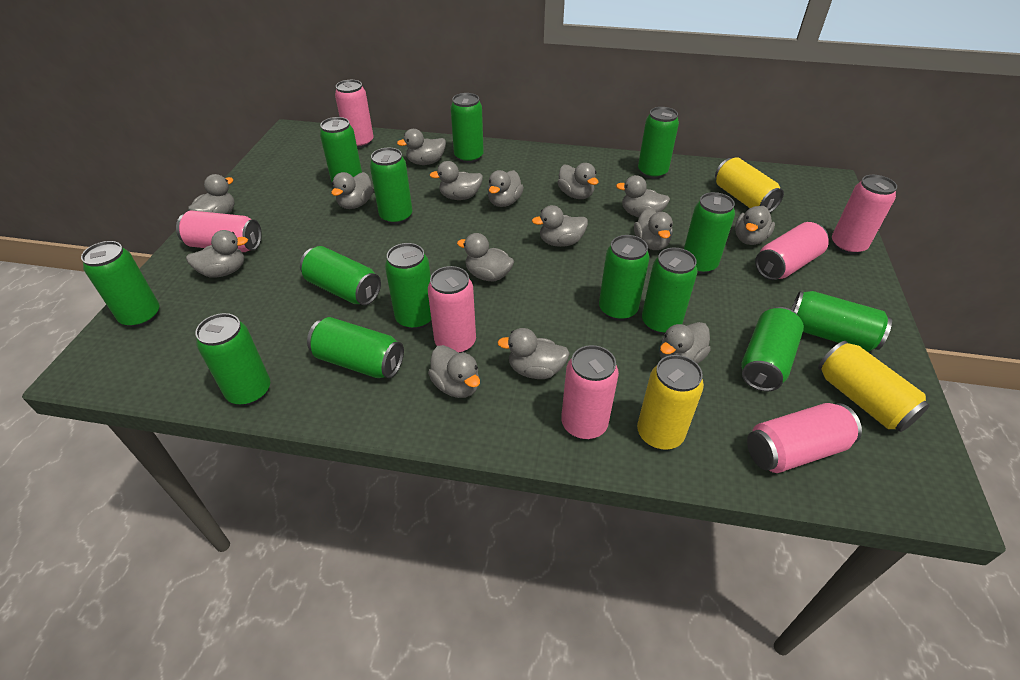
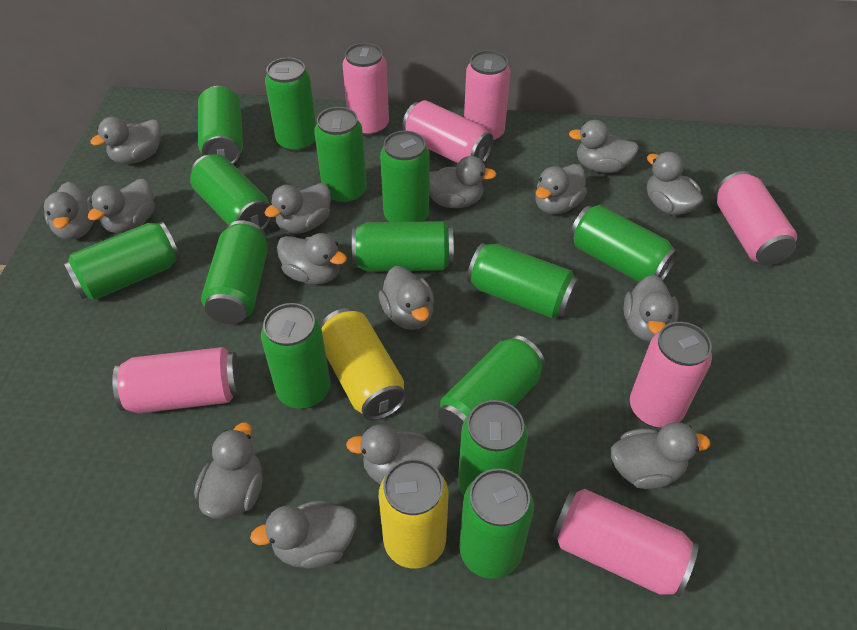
yellow can: 3 -> 2

